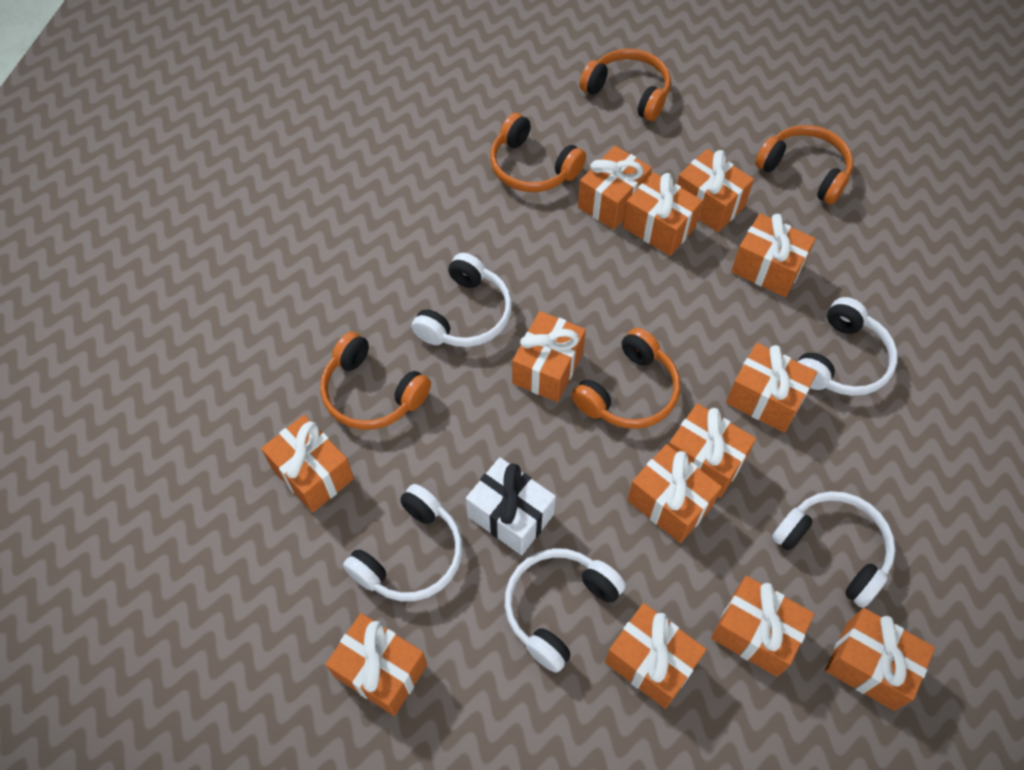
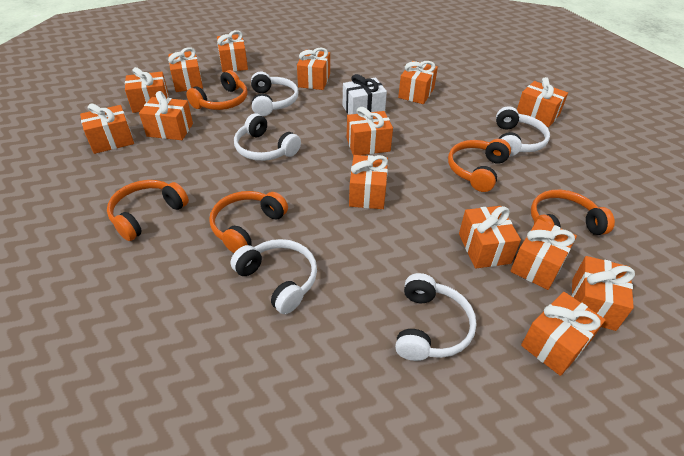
orange gift: 13 -> 14

